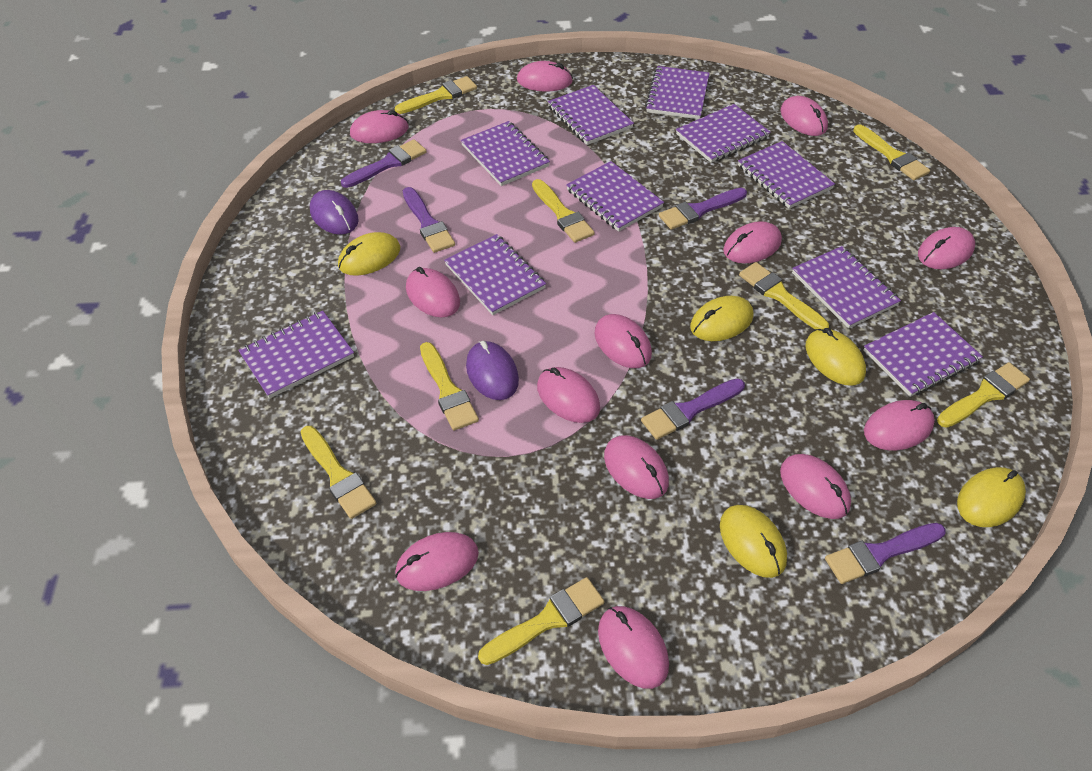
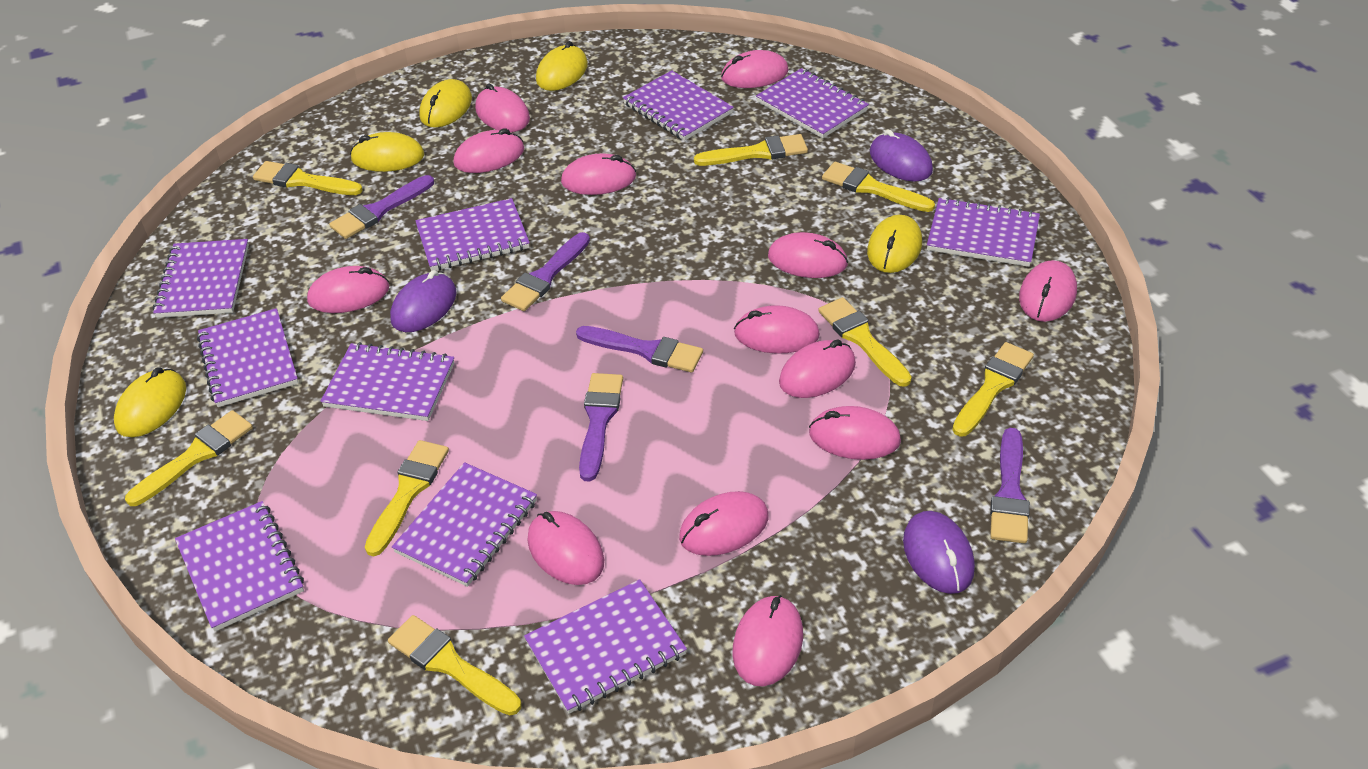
purple mouse: 2 -> 3

